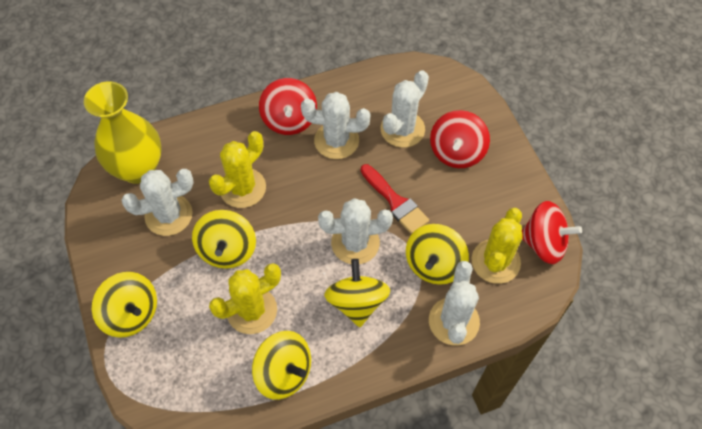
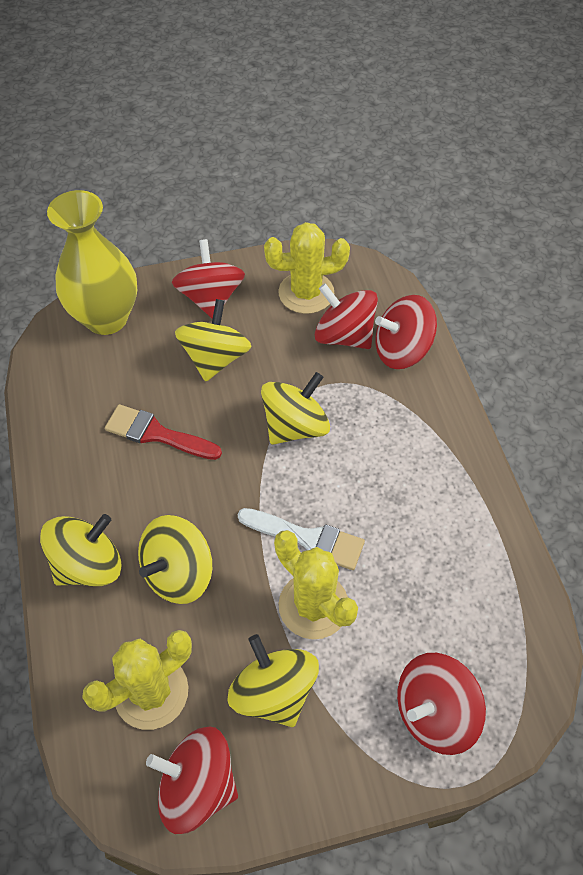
red spinning top: 3 -> 5
white brush: 0 -> 1
white cactus: 5 -> 0

